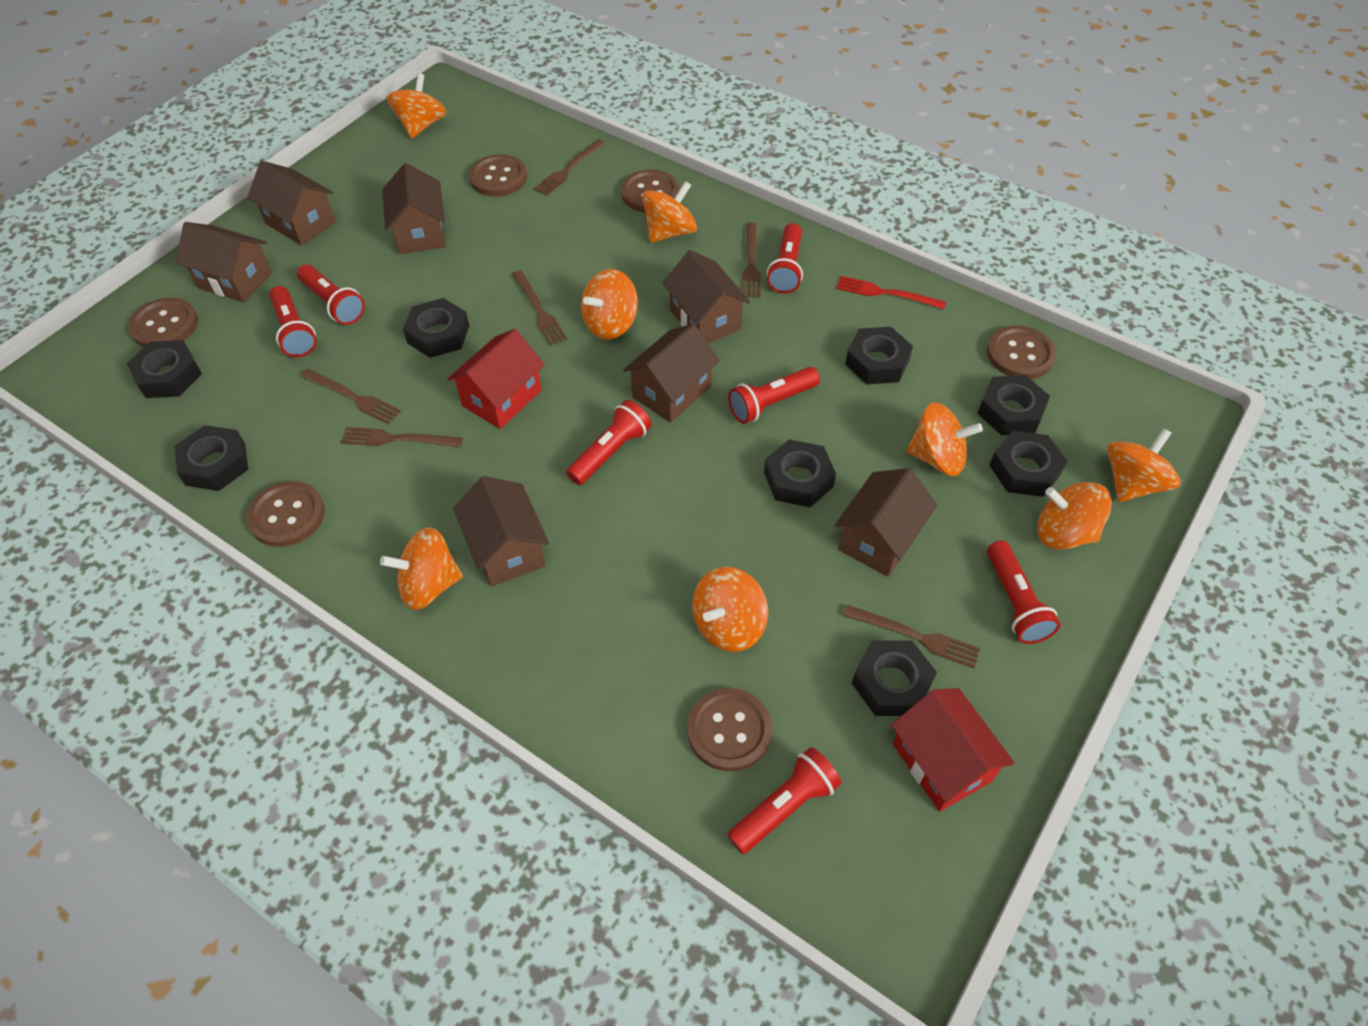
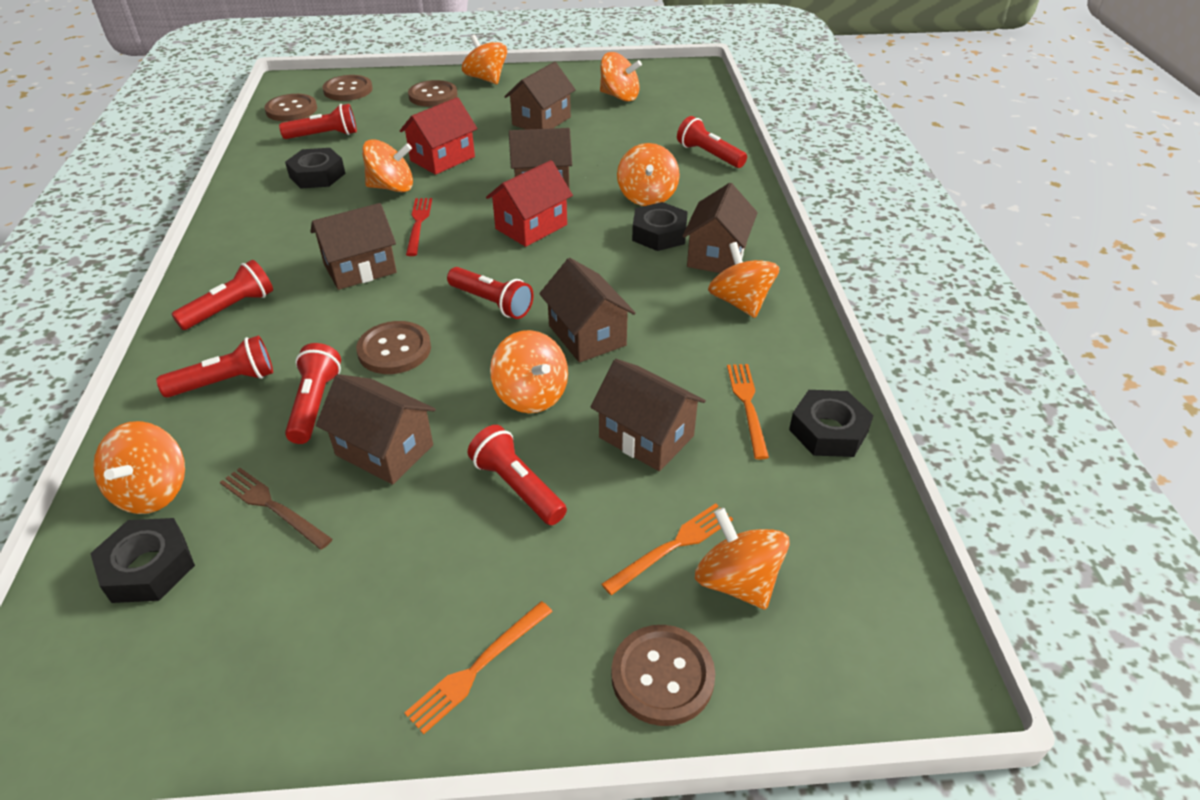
black nut: 8 -> 4
brown button: 6 -> 5
brown fork: 6 -> 1
orange fork: 0 -> 3

